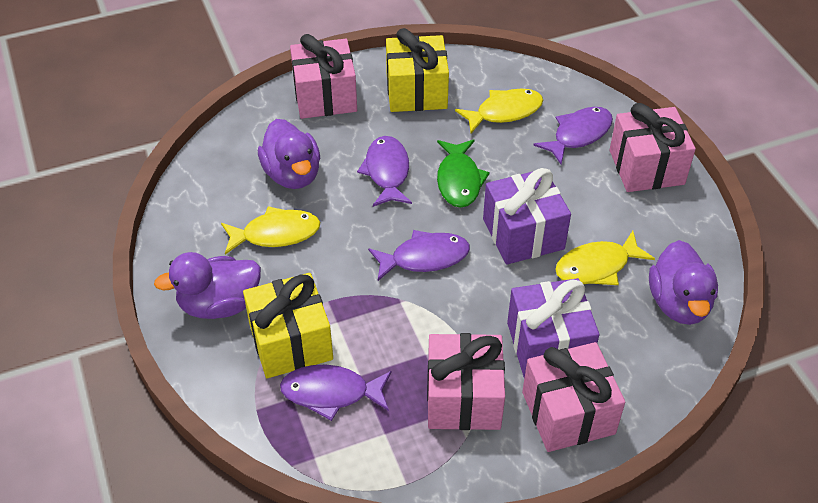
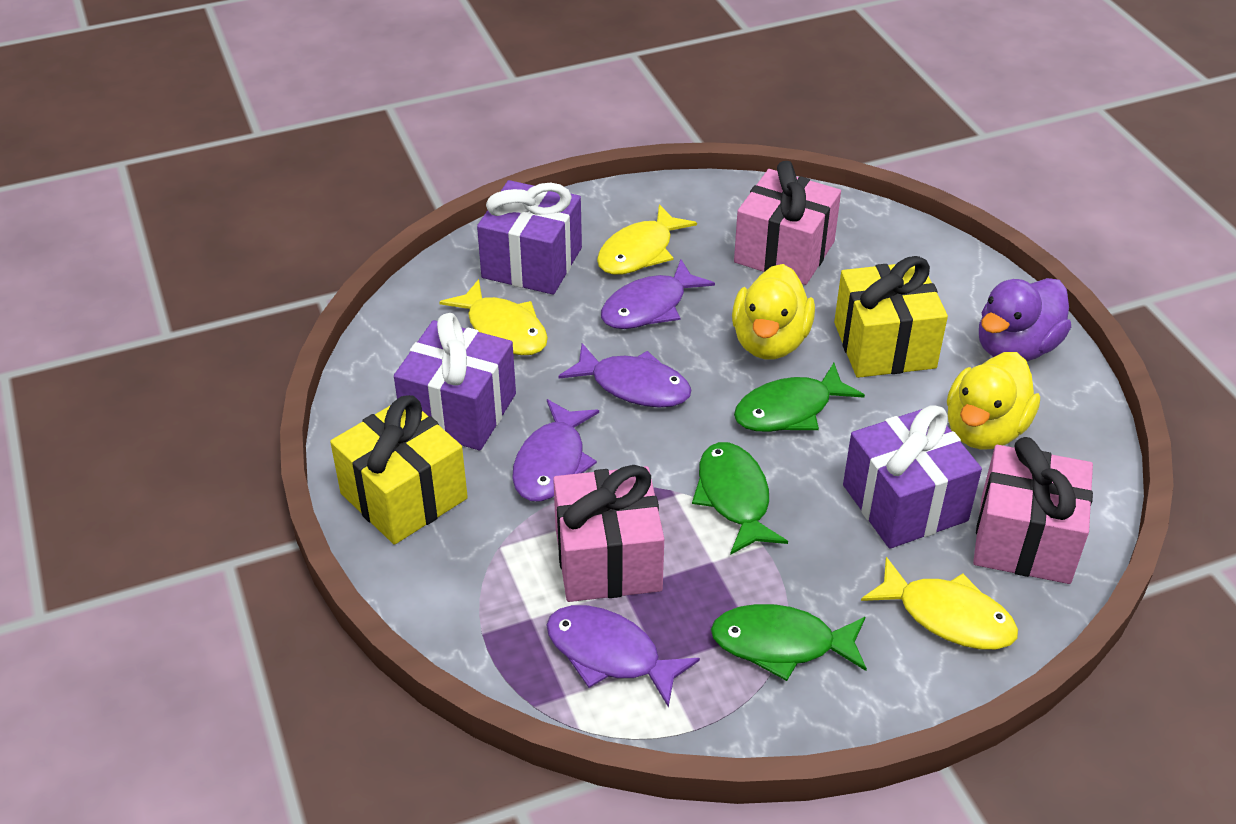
green fish: 1 -> 3
pink gift: 4 -> 3
purple duck: 3 -> 1
purple gift: 2 -> 3
yellow duck: 0 -> 2

